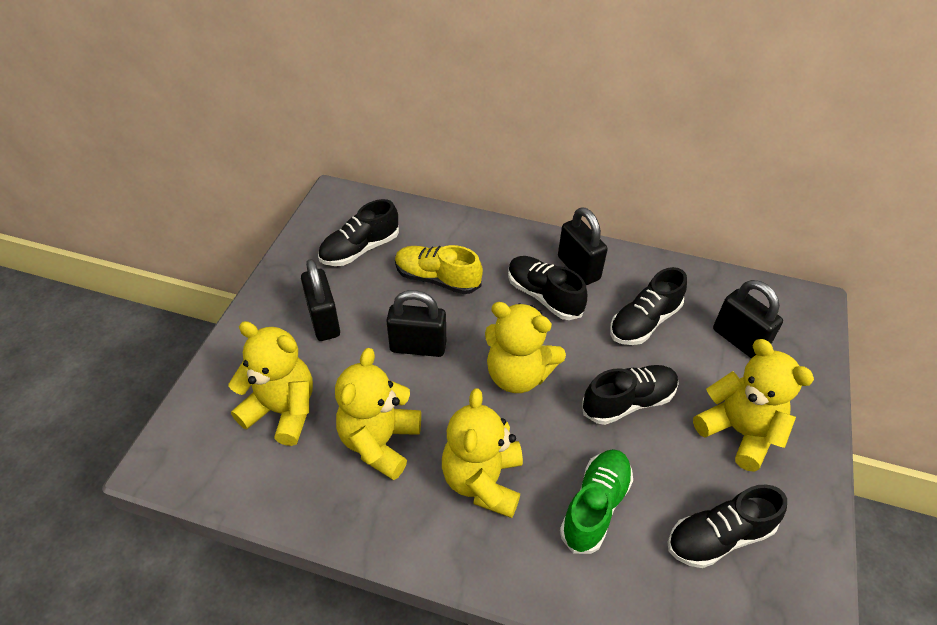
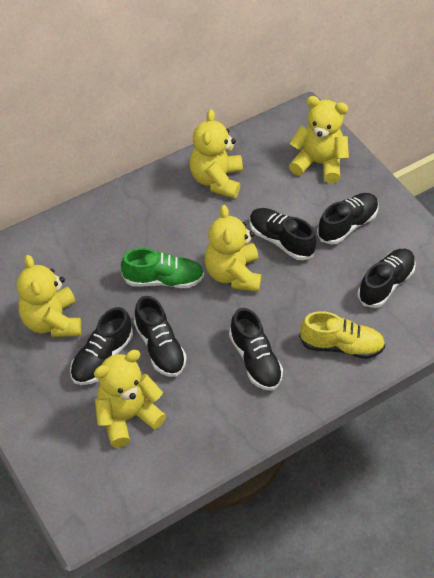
black padlock: 4 -> 0
black shoe: 5 -> 6

